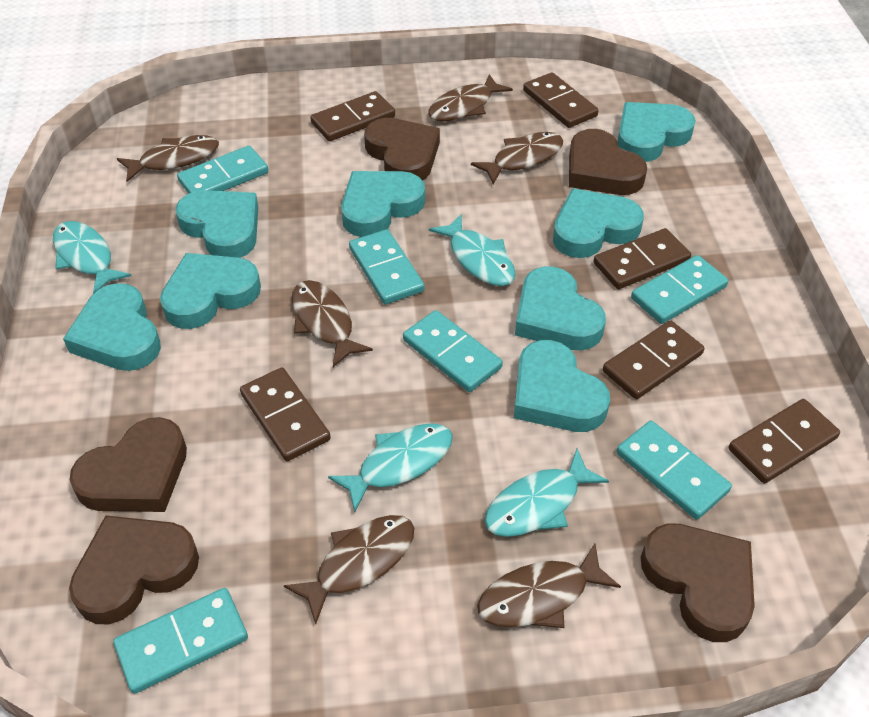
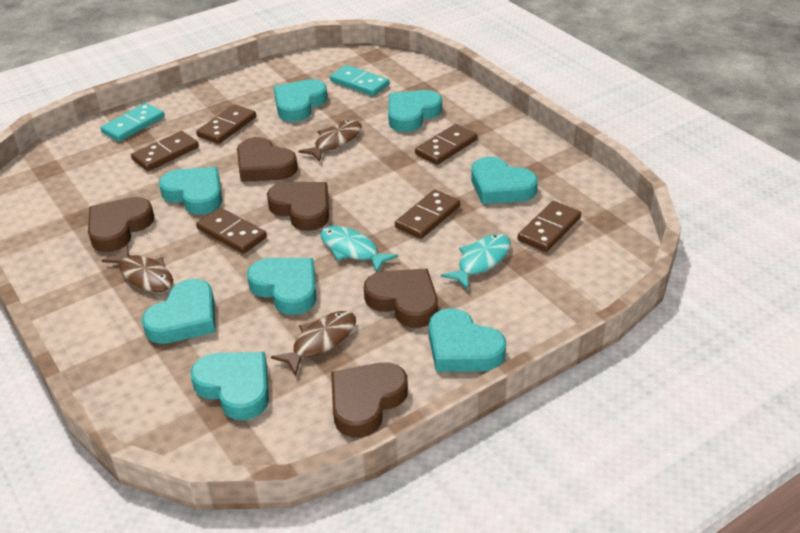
brown fish: 6 -> 3
turquoise domino: 6 -> 2
turquoise fish: 4 -> 2

